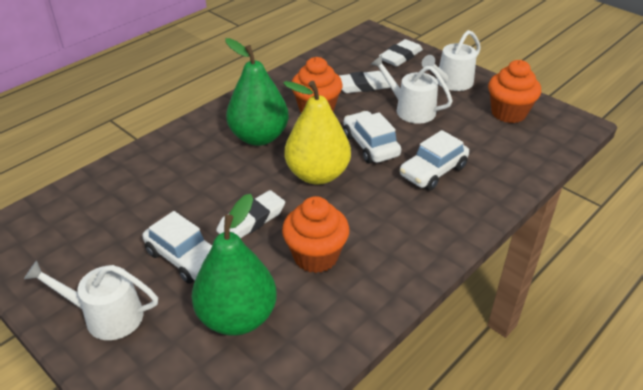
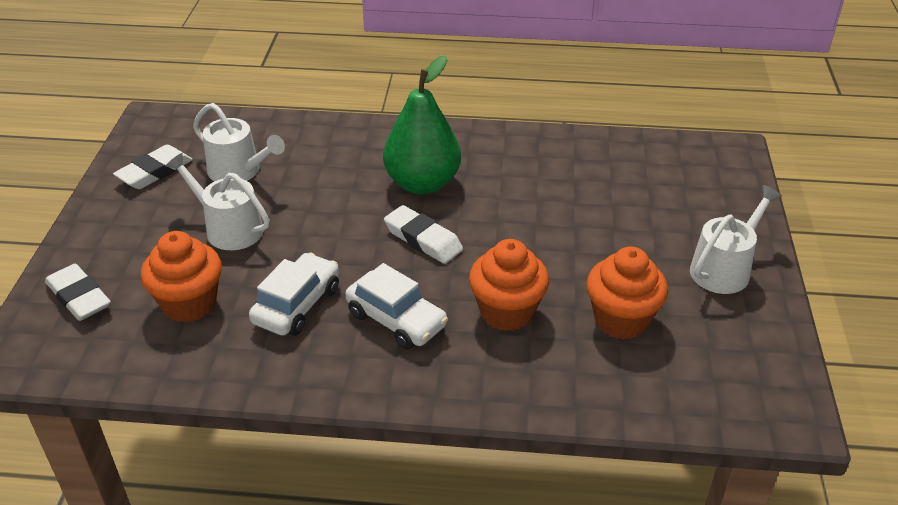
green pear: 2 -> 1
white car: 3 -> 2
yellow pear: 1 -> 0

